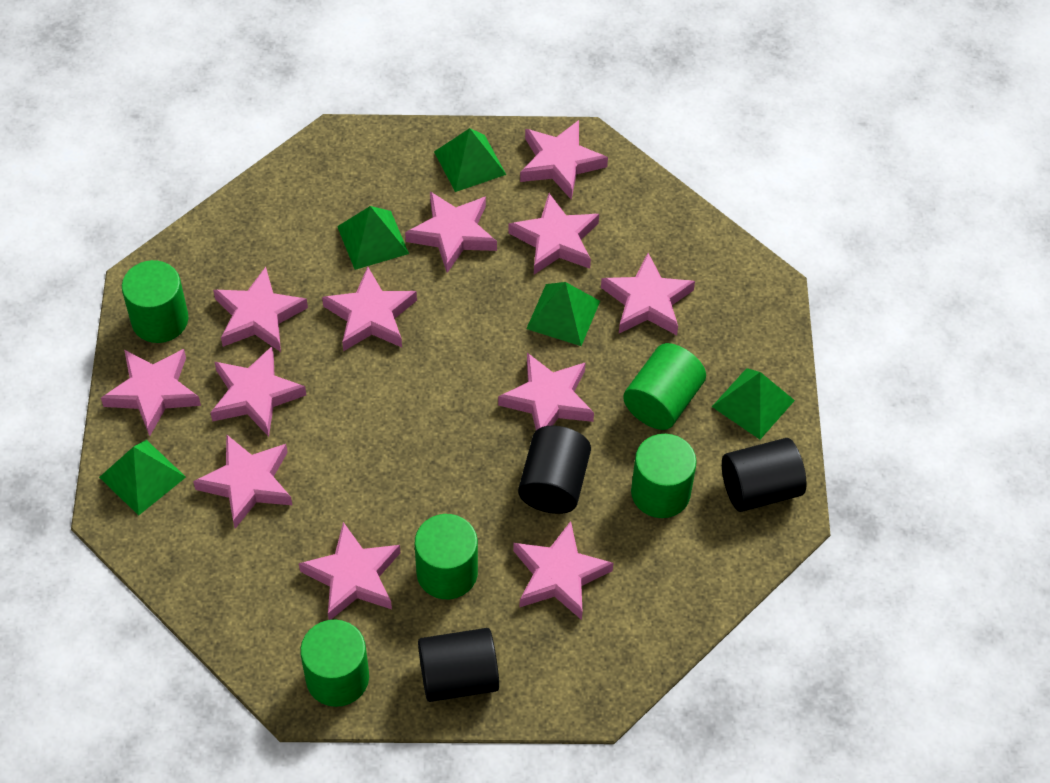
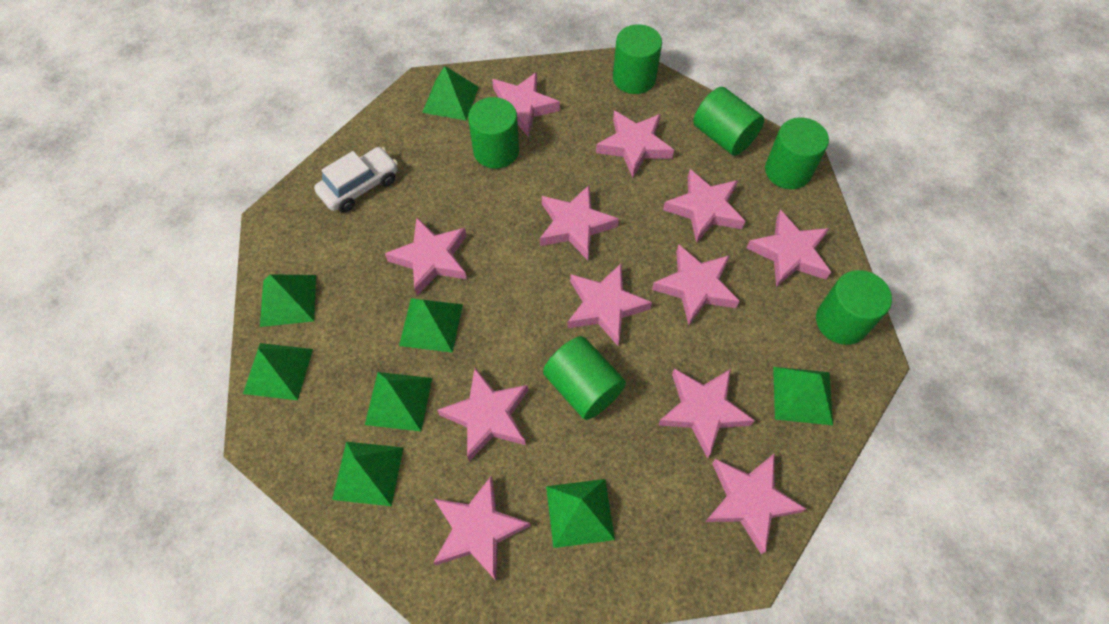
black cylinder: 3 -> 0
green cylinder: 5 -> 6
green pyramid: 5 -> 8
white car: 0 -> 1

